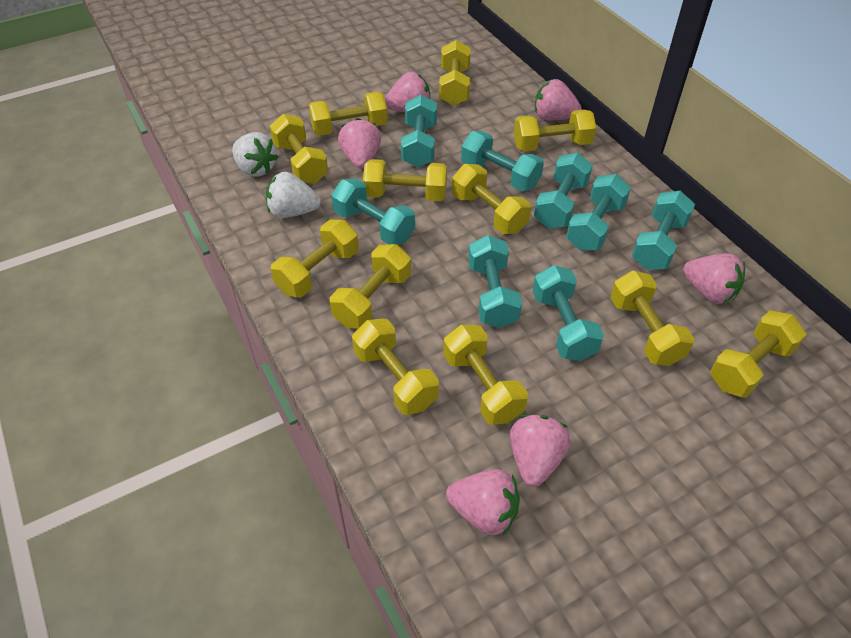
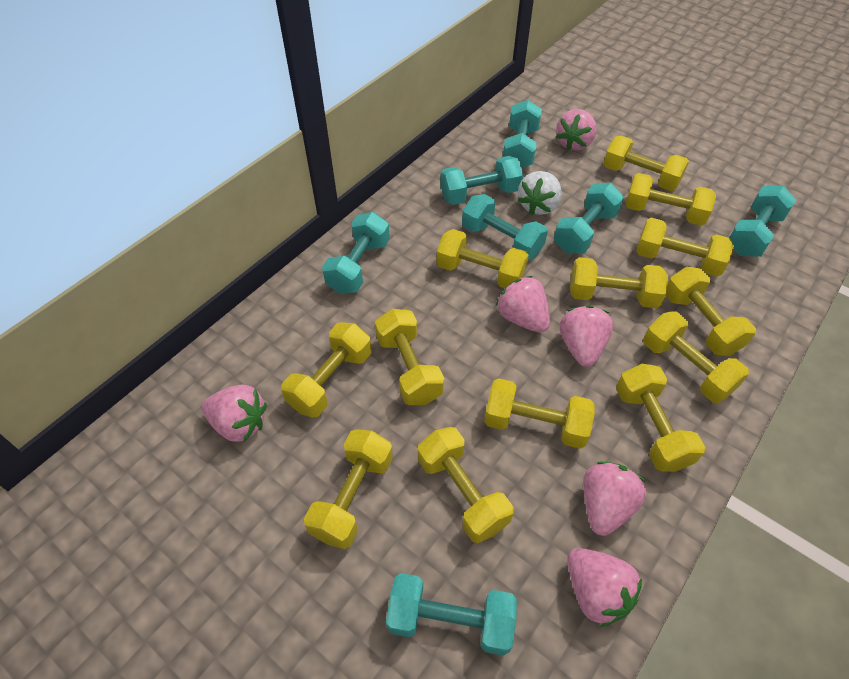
turquoise dumbbell: 8 -> 7
white strawberry: 2 -> 1
yellow dumbbell: 12 -> 13

